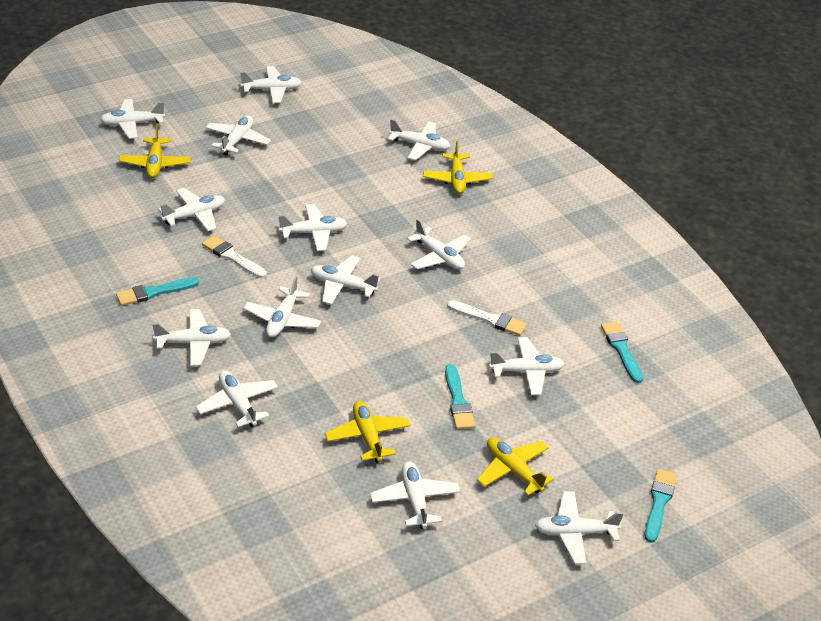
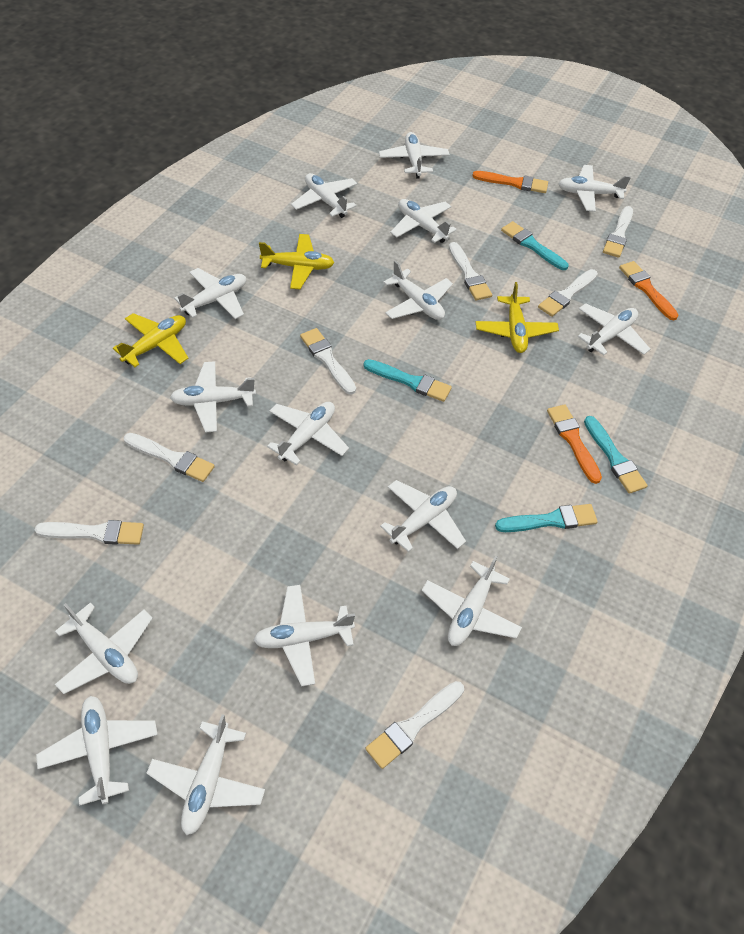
orange brush: 0 -> 3
white brush: 2 -> 7
white plane: 14 -> 15
yellow plane: 4 -> 3

